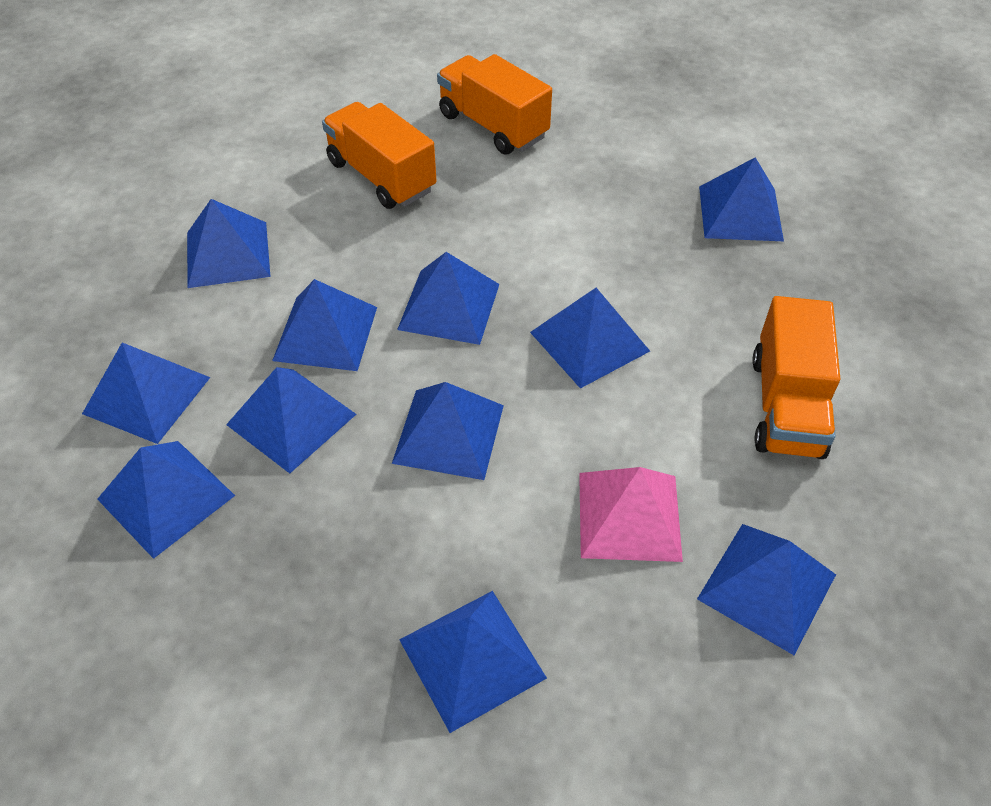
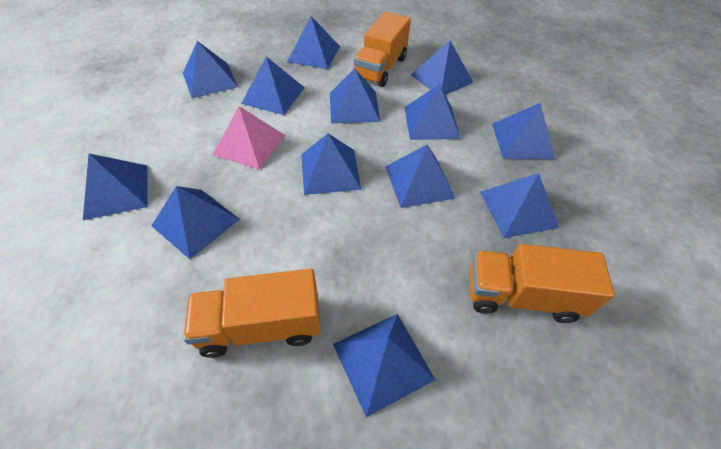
blue pyramid: 11 -> 13

